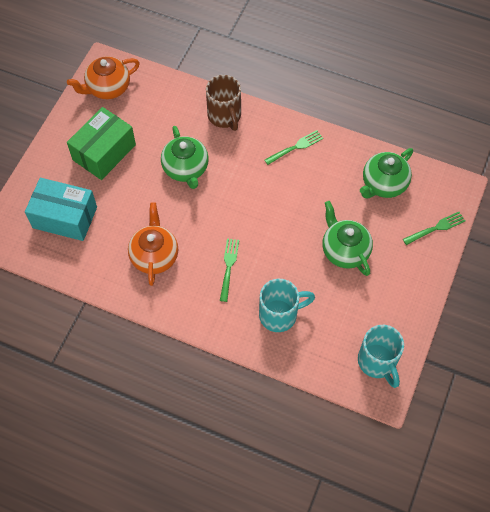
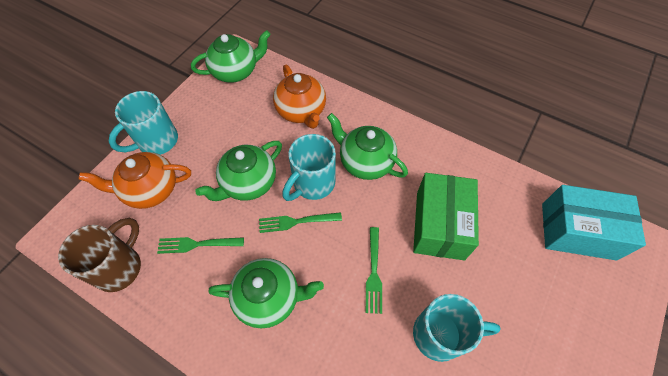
green teapot: 3 -> 4
turquoise mug: 2 -> 3

